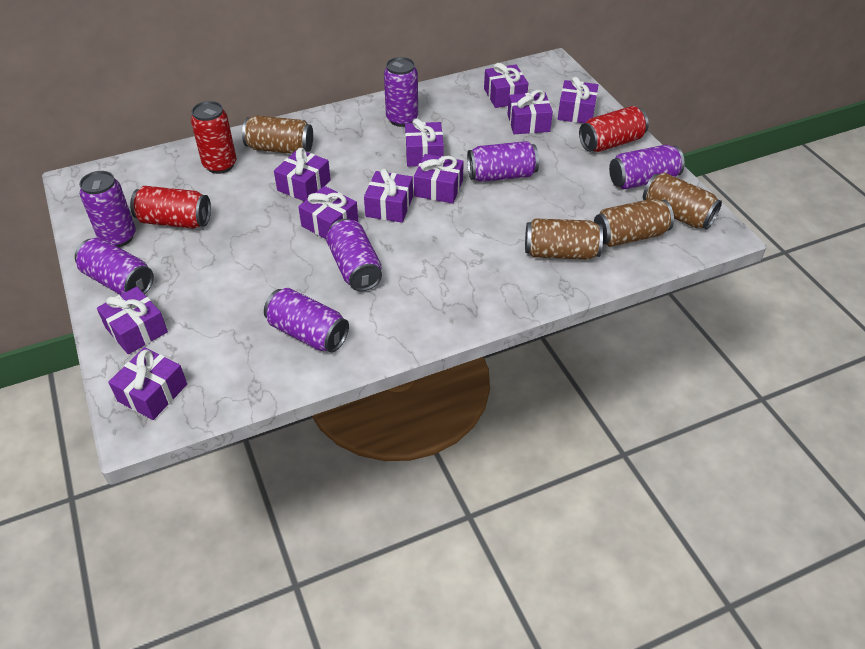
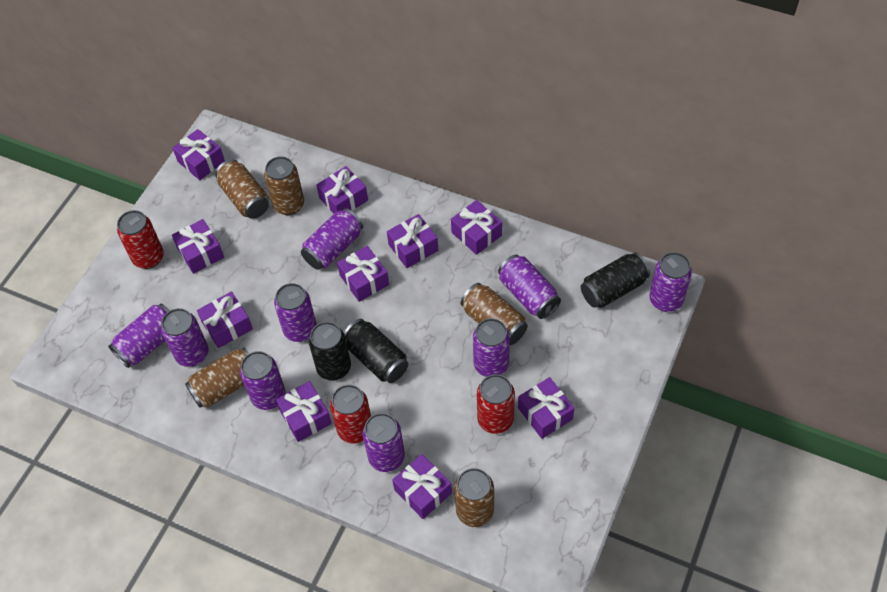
black can: 0 -> 3
brown can: 4 -> 5
purple can: 7 -> 9

